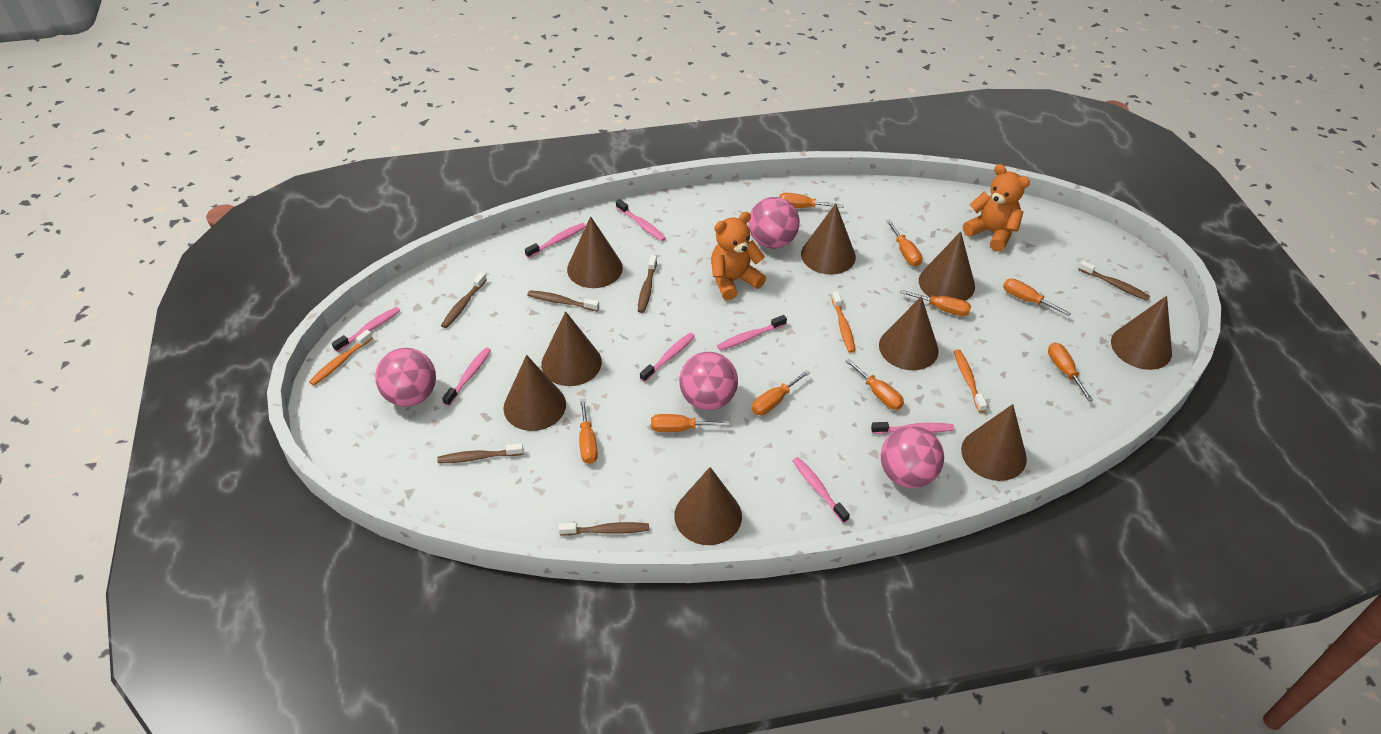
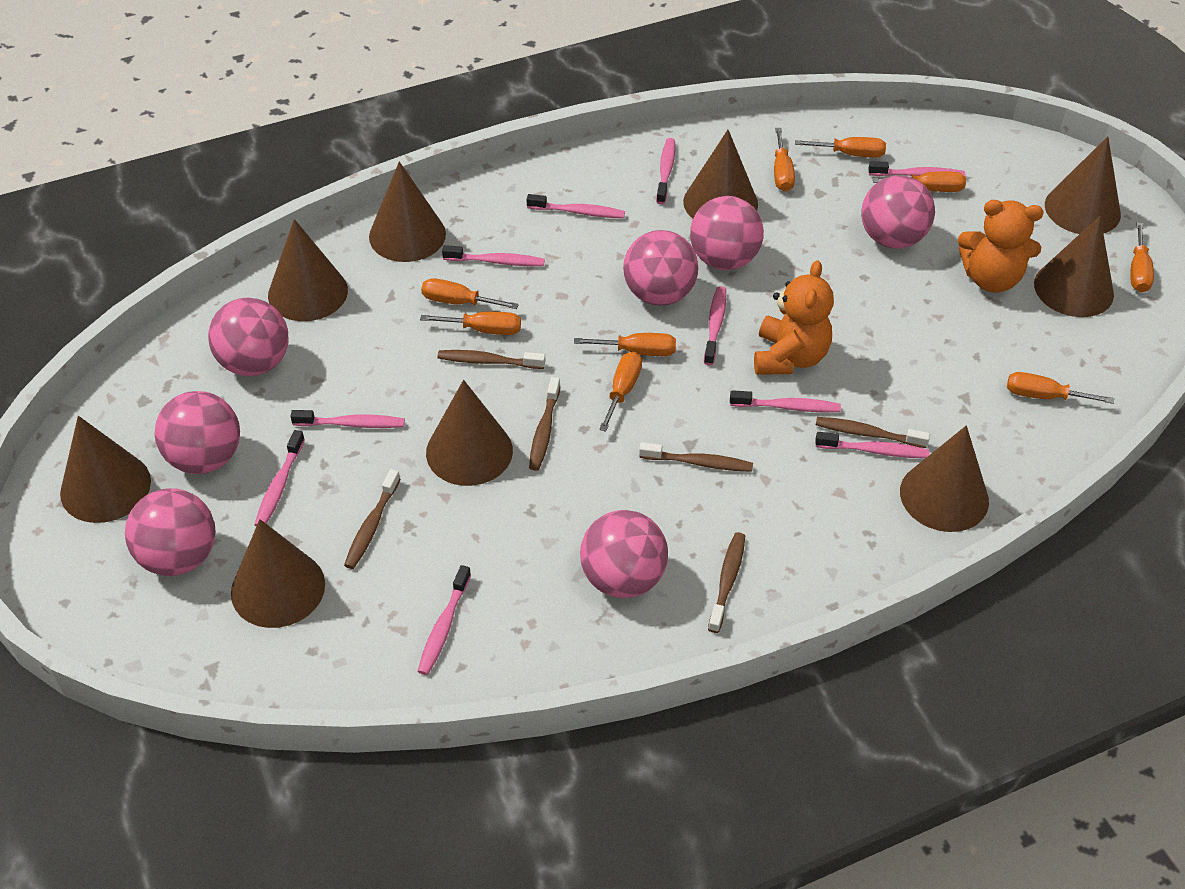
orange toothbrush: 3 -> 0
pink ball: 4 -> 7
pink toothbrush: 8 -> 10

